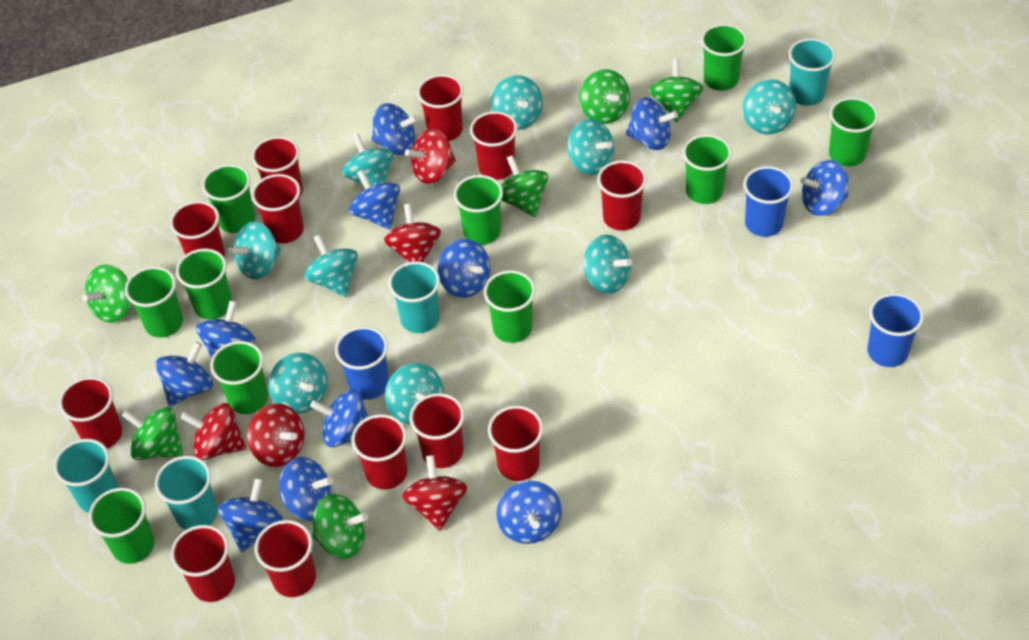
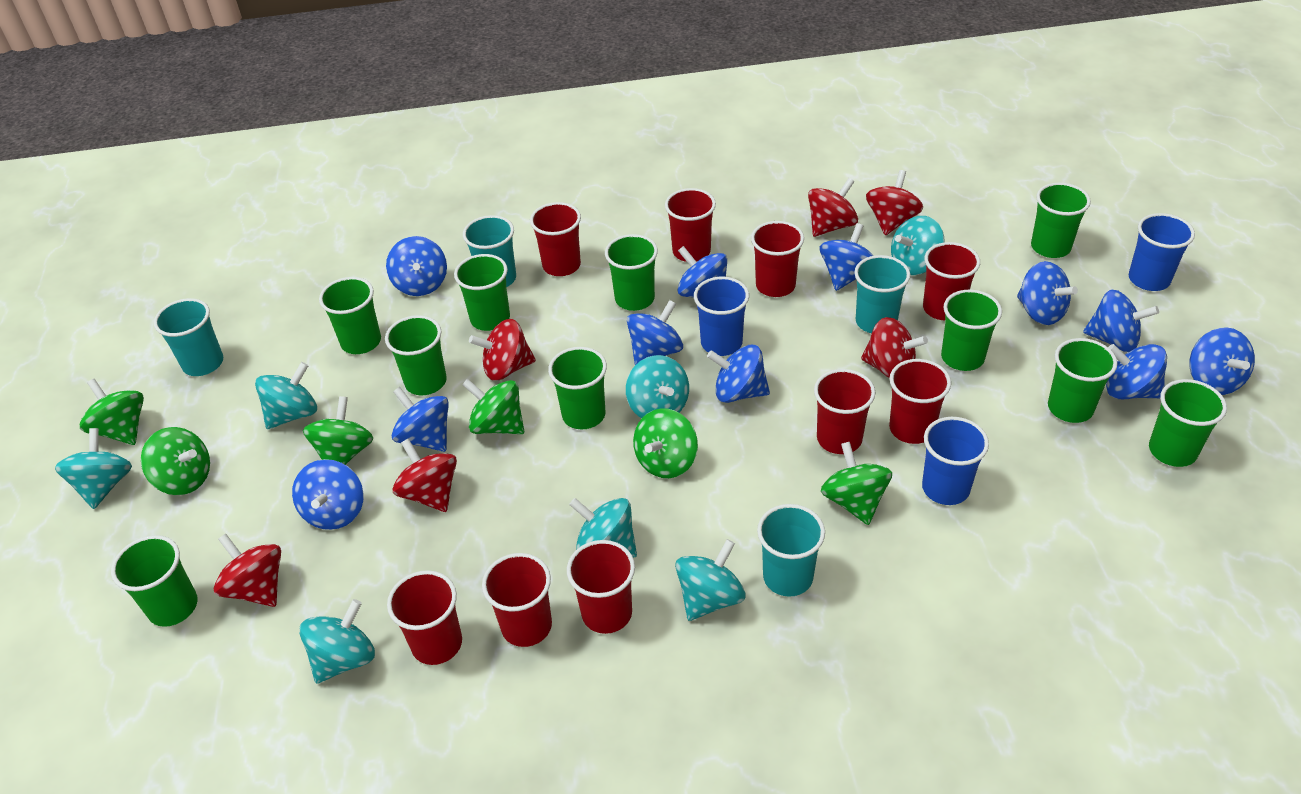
red cup: 12 -> 9
red spinning top: 5 -> 6
turquoise spinning top: 9 -> 7

